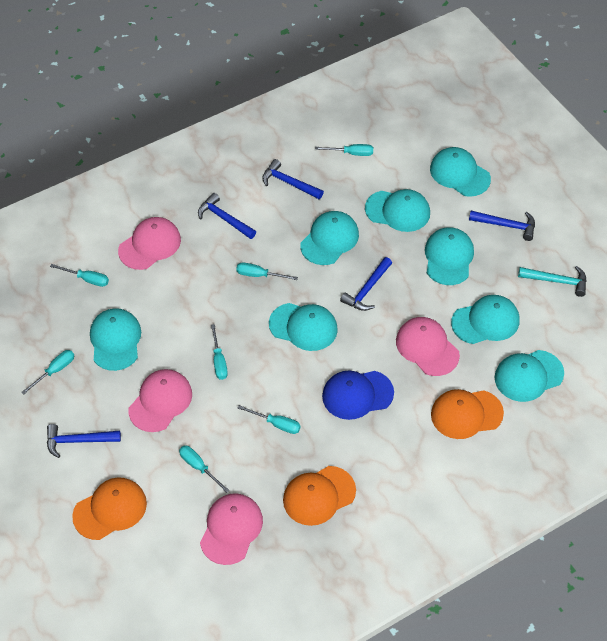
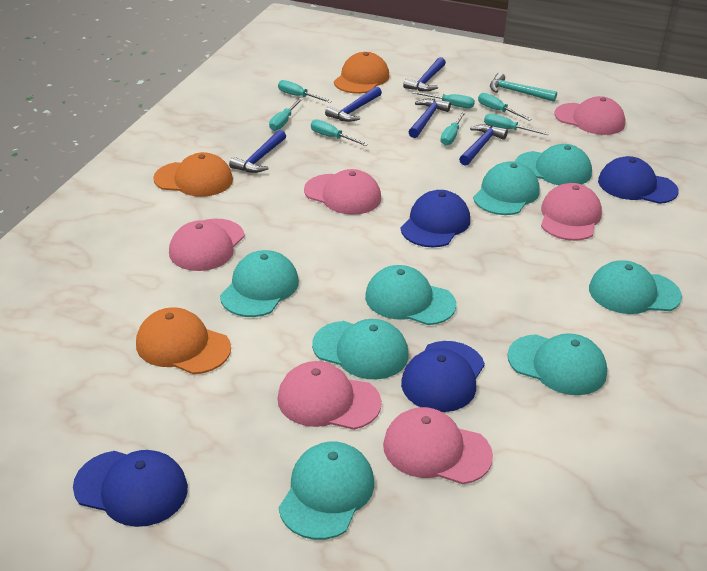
blue cap: 1 -> 4
pink cap: 4 -> 6

